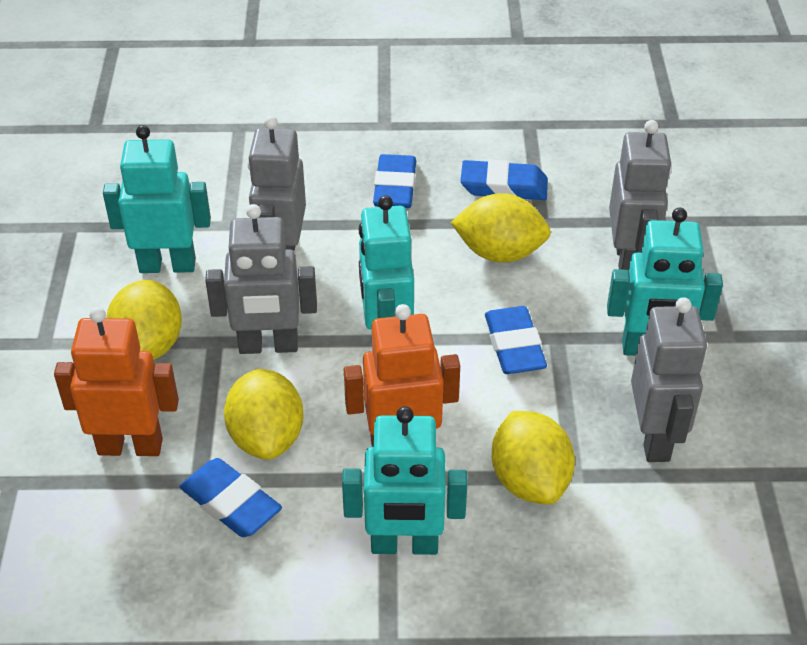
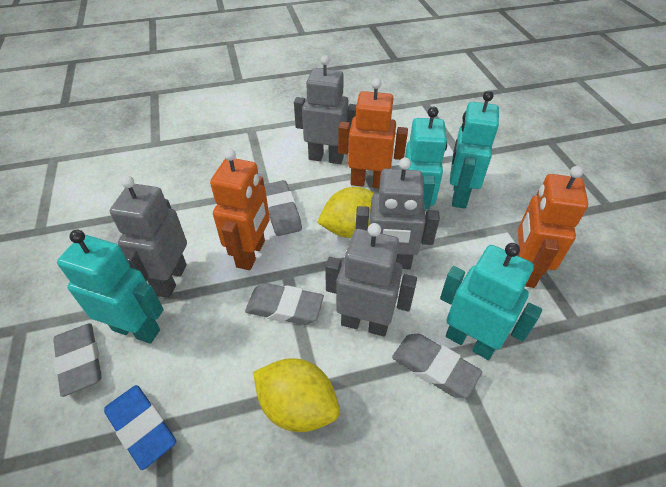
blue eraser: 4 -> 1
grey eraser: 0 -> 4
orange robot: 2 -> 3
yellow lemon: 4 -> 2

